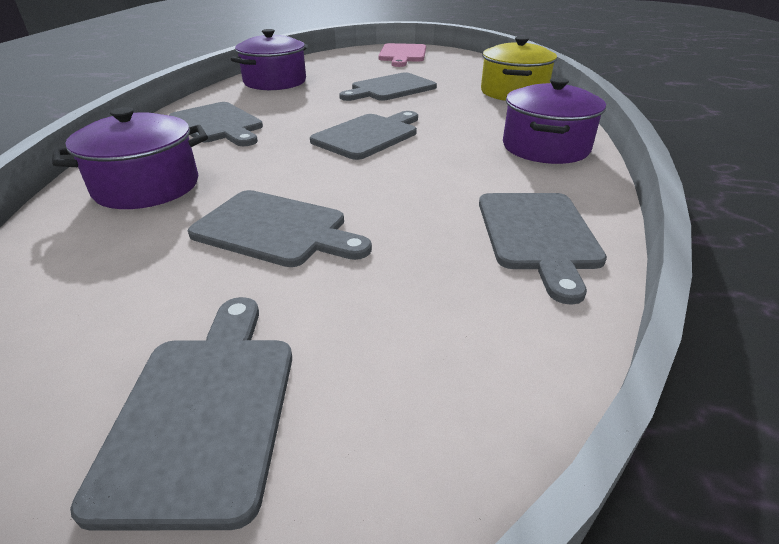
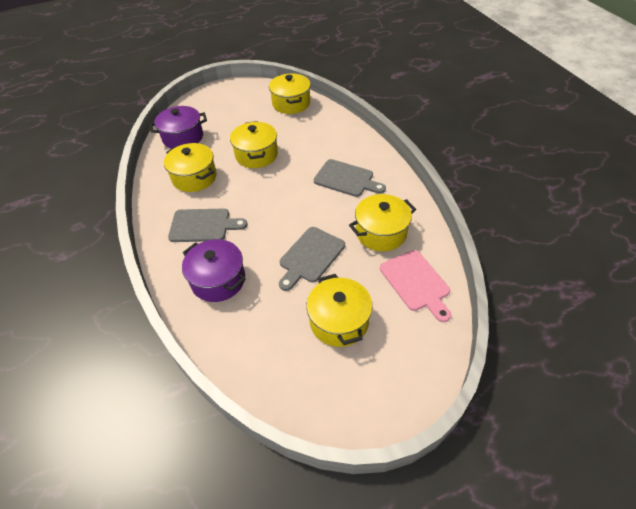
grey cutting board: 6 -> 3
purple pot: 3 -> 2
yellow pot: 1 -> 5

